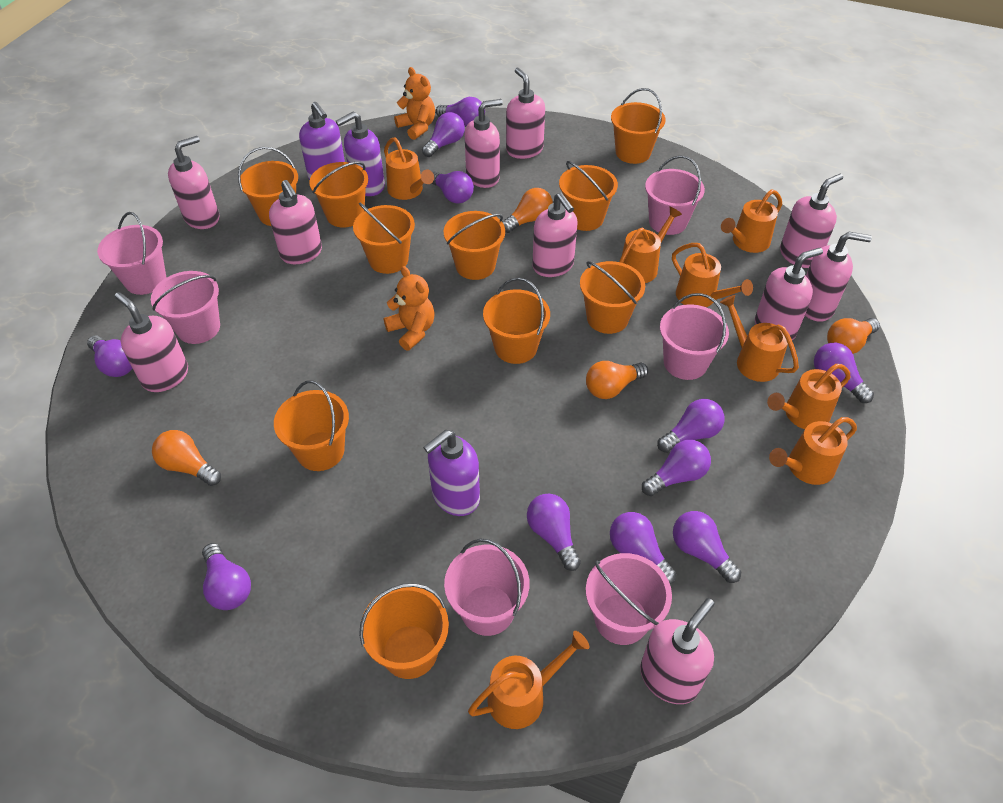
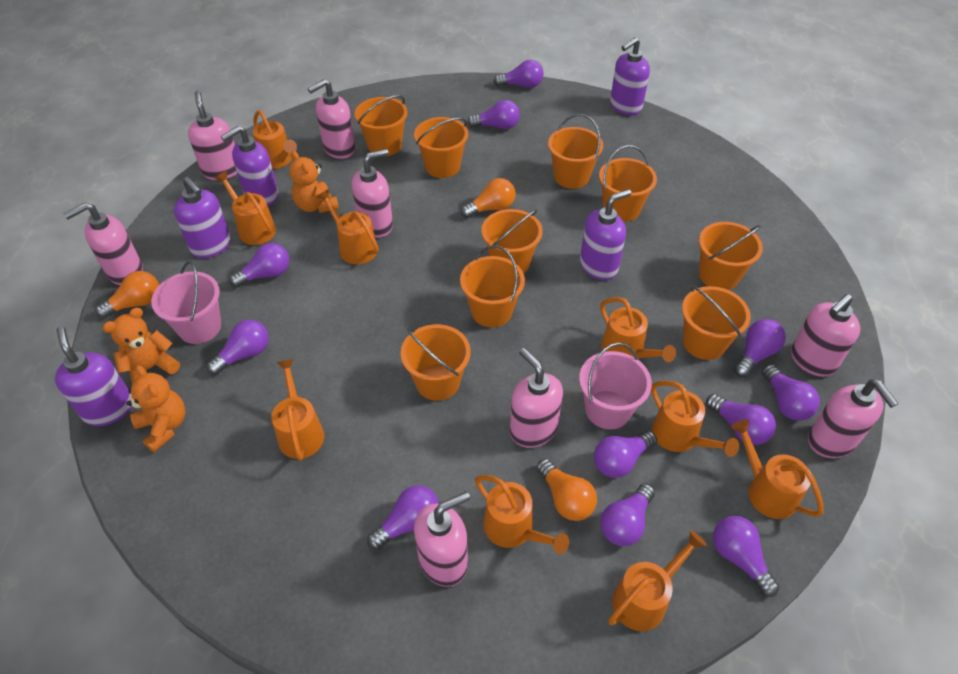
orange bucket: 10 -> 9
orange light bulb: 4 -> 3
orange teddy bear: 2 -> 3
orange watering can: 8 -> 9
pink bucket: 6 -> 2
pink soap dispenser: 10 -> 8
purple soap dispenser: 3 -> 5

